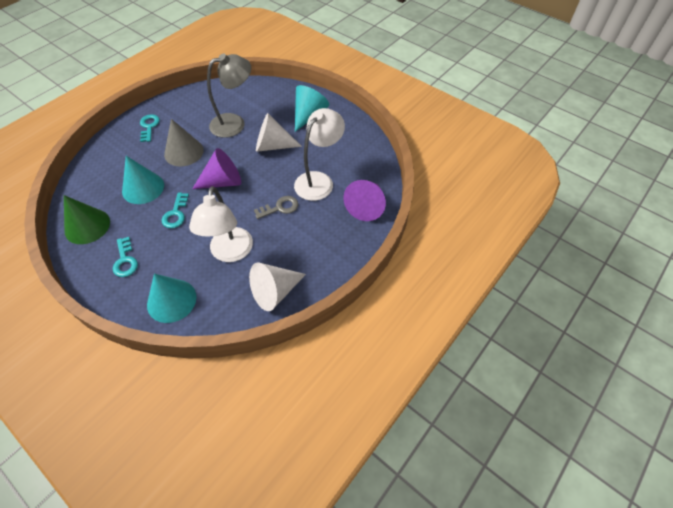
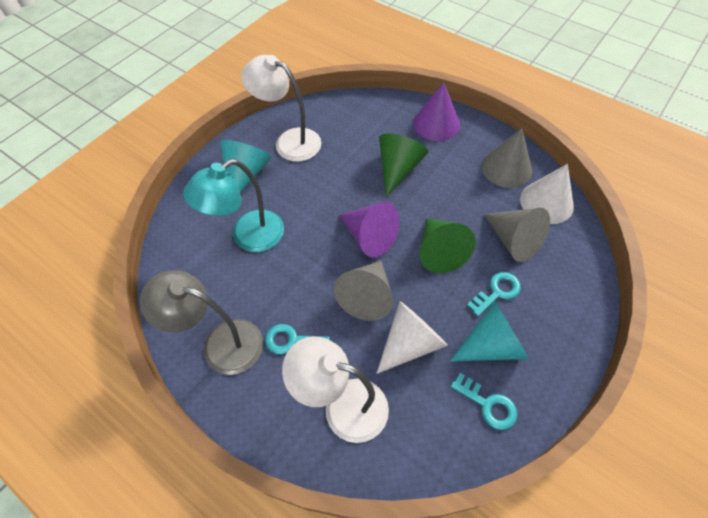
green cone: 1 -> 2
grey cone: 1 -> 3
grey key: 1 -> 0
turquoise cone: 3 -> 2
turquoise lamp: 0 -> 1

